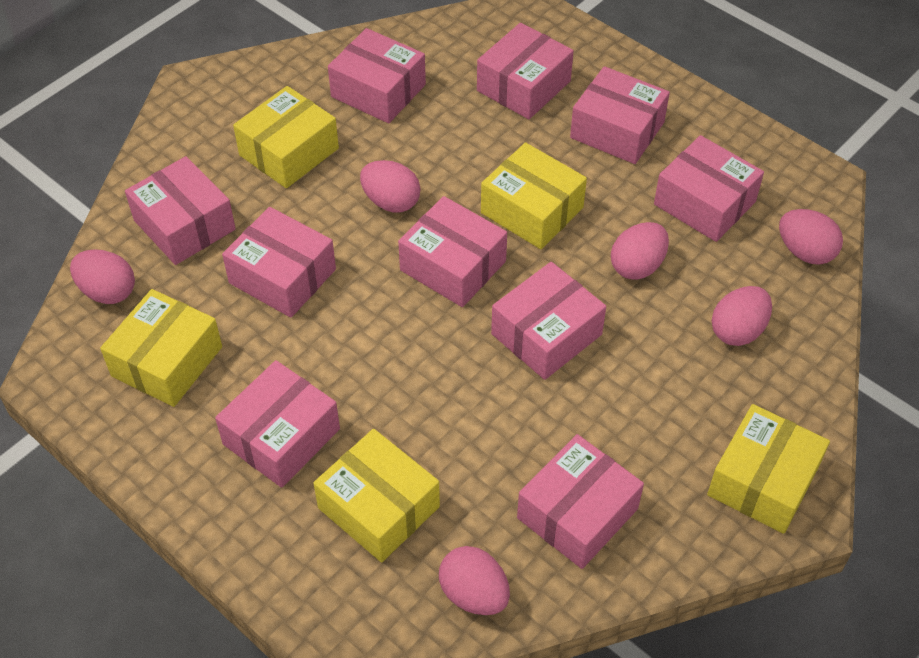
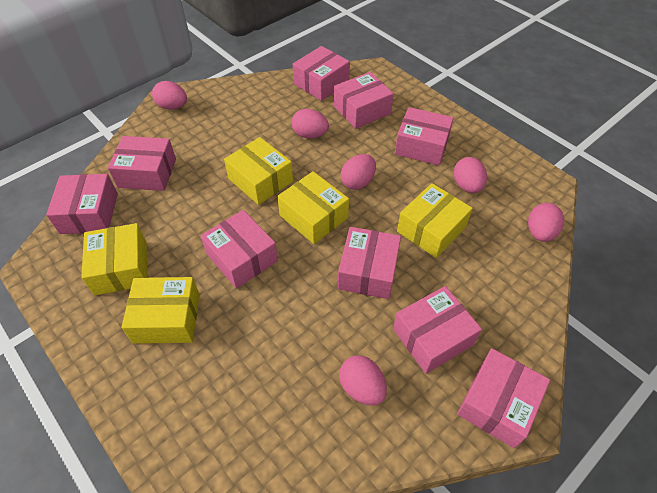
pink box: 10 -> 9

